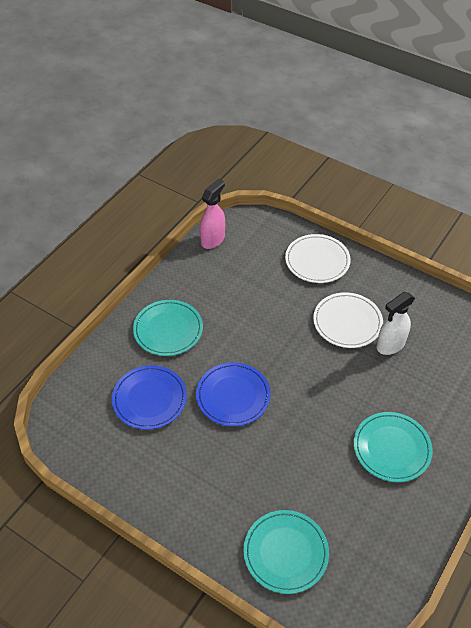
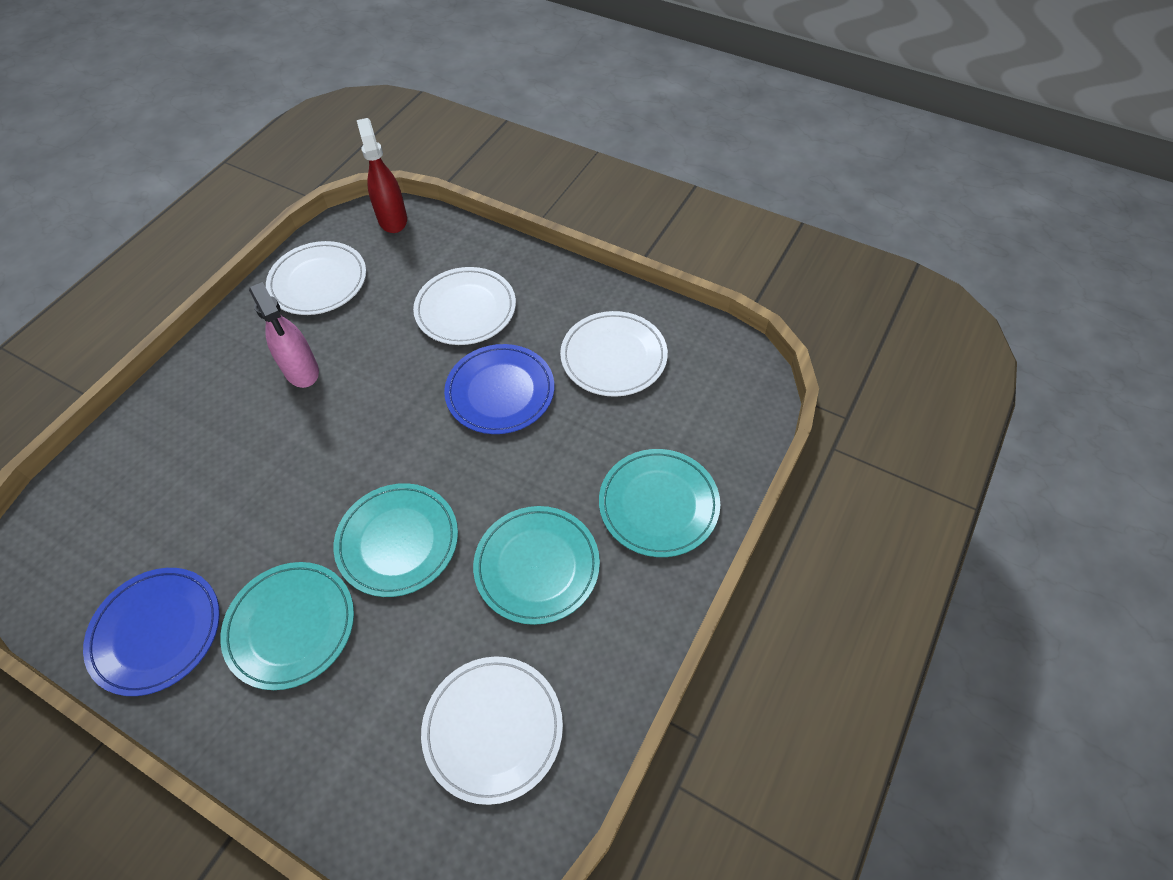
red spray bottle: 0 -> 1
turquoise plate: 3 -> 4
white plate: 2 -> 4
white spray bottle: 1 -> 0

